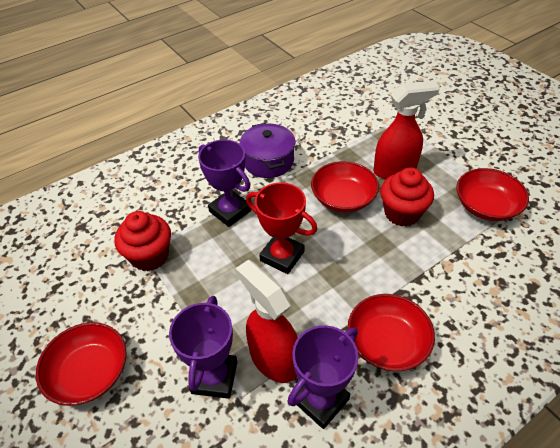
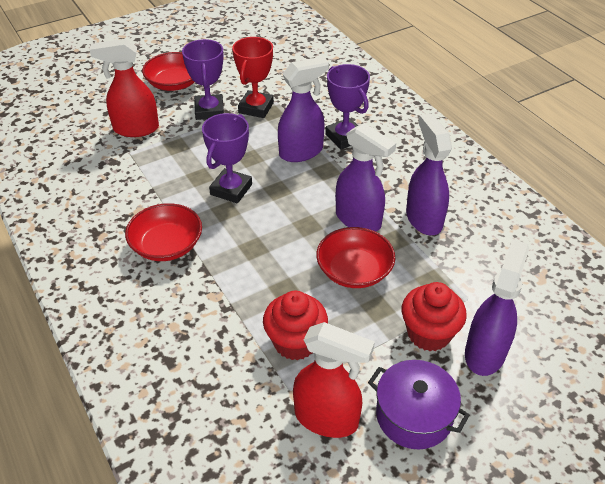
purple spray bottle: 0 -> 4
red bowl: 4 -> 3

